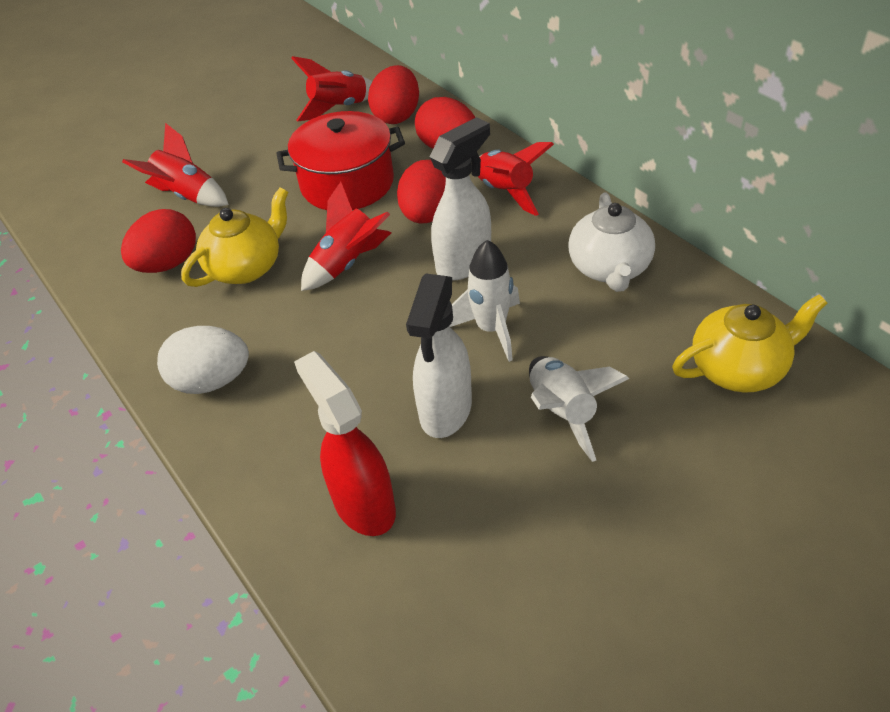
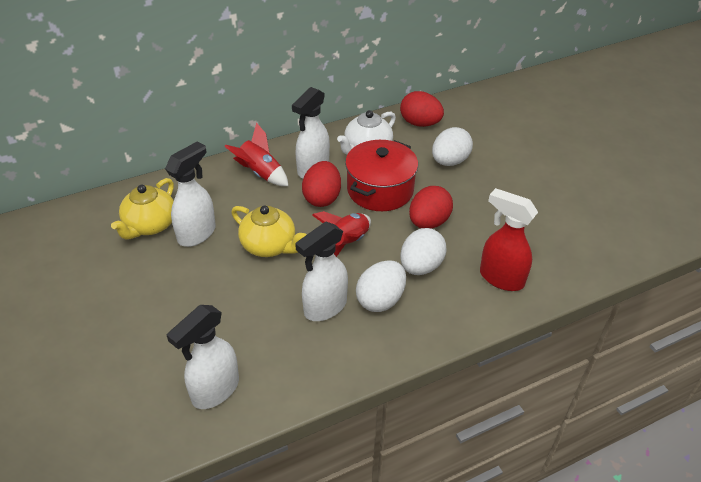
red egg: 4 -> 3
red rocket: 4 -> 2
white egg: 1 -> 3
white rocket: 2 -> 0
white spray bottle: 2 -> 4

